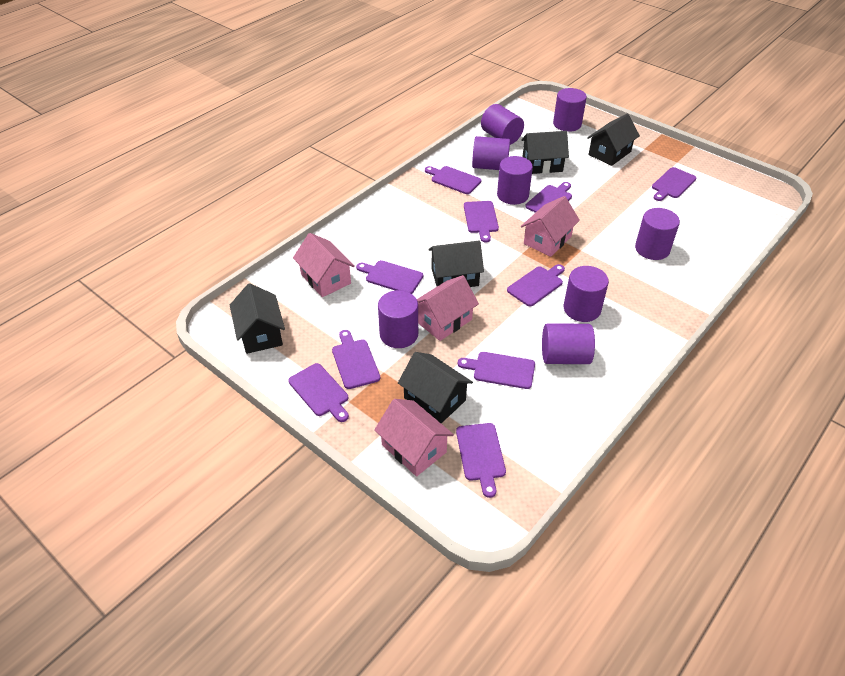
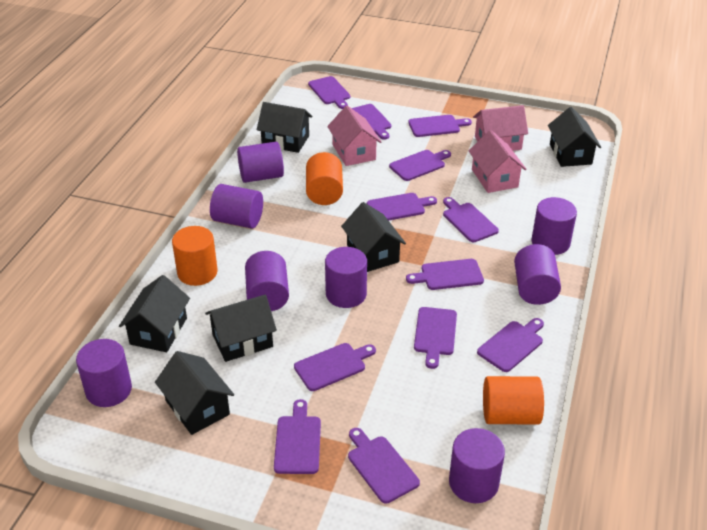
black house: 5 -> 6
orange cylinder: 0 -> 3
pink house: 4 -> 3
purple cutting board: 10 -> 12

